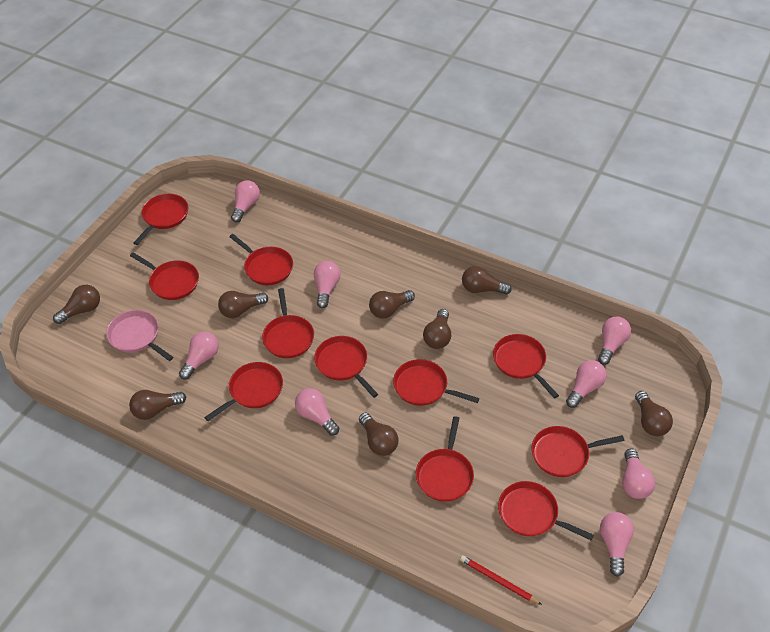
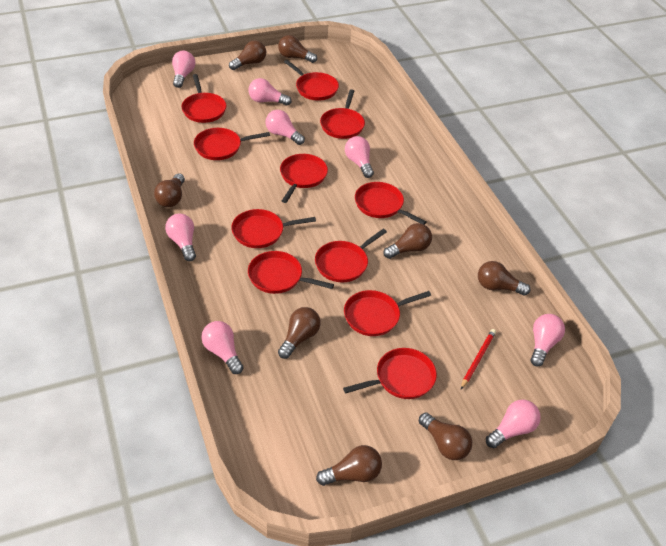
pink pan: 1 -> 0

